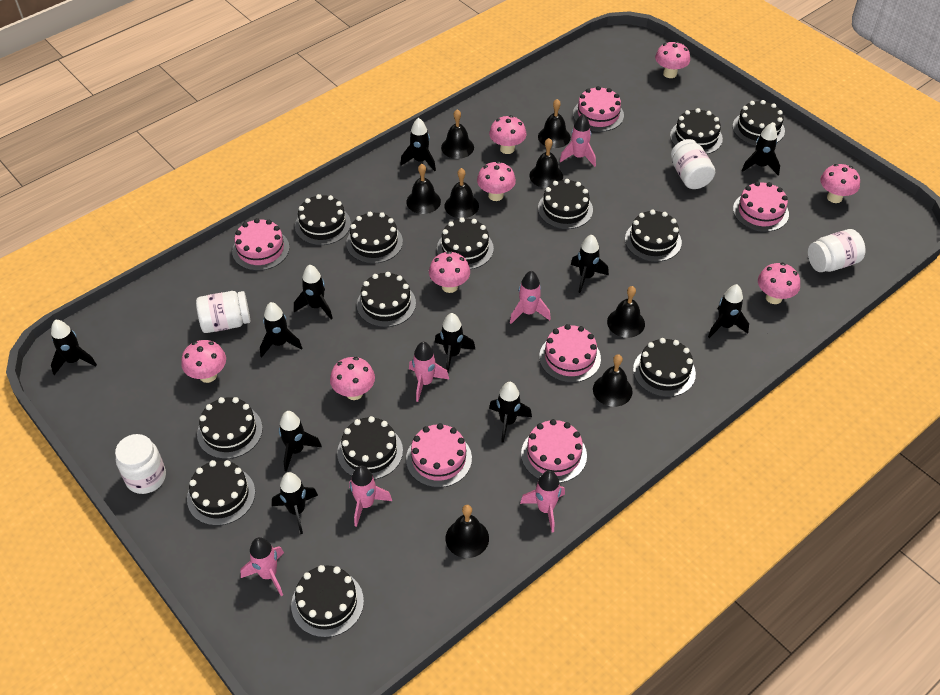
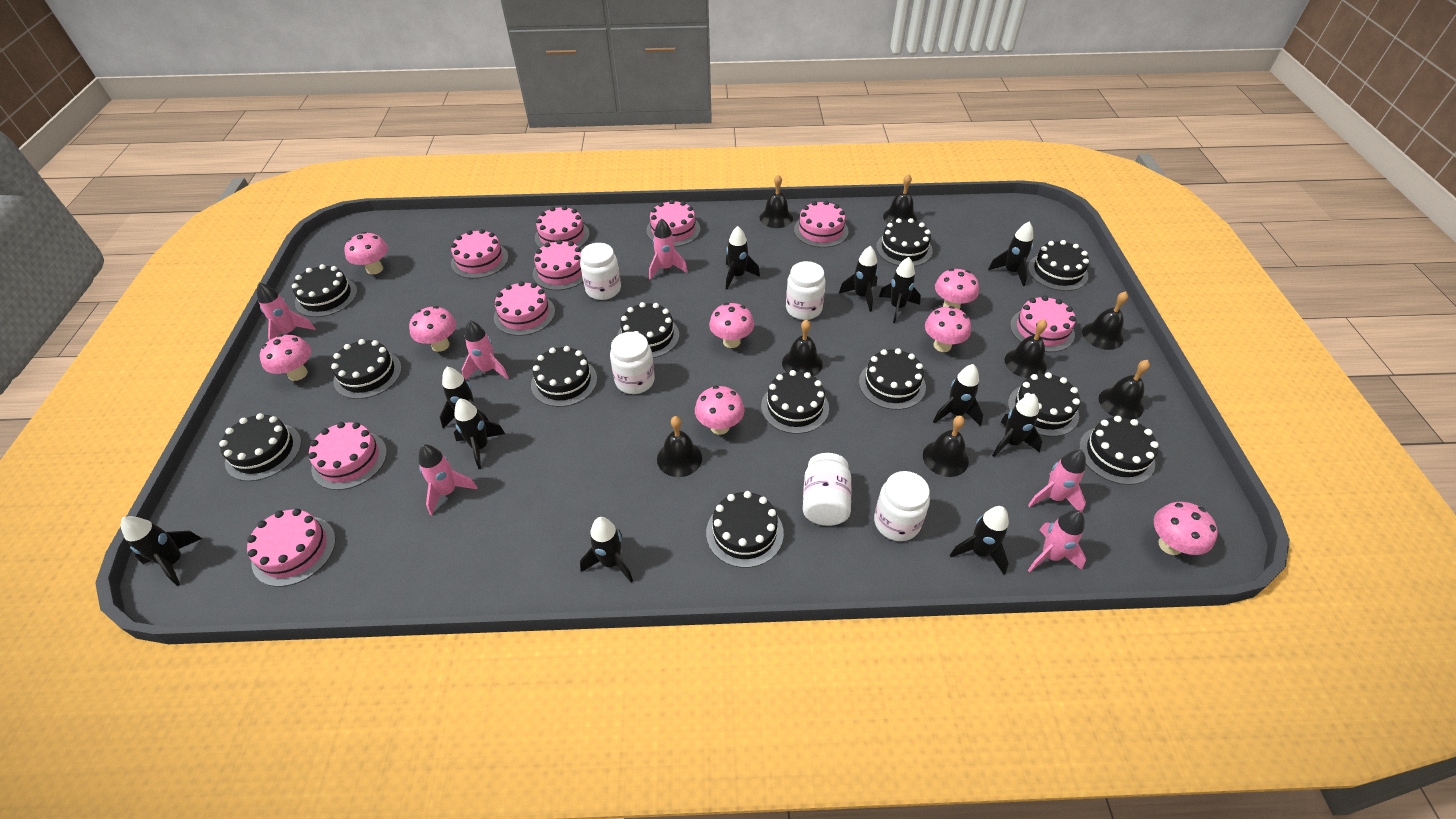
black cake: 13 -> 12
pink cake: 6 -> 9
white jar: 4 -> 5

